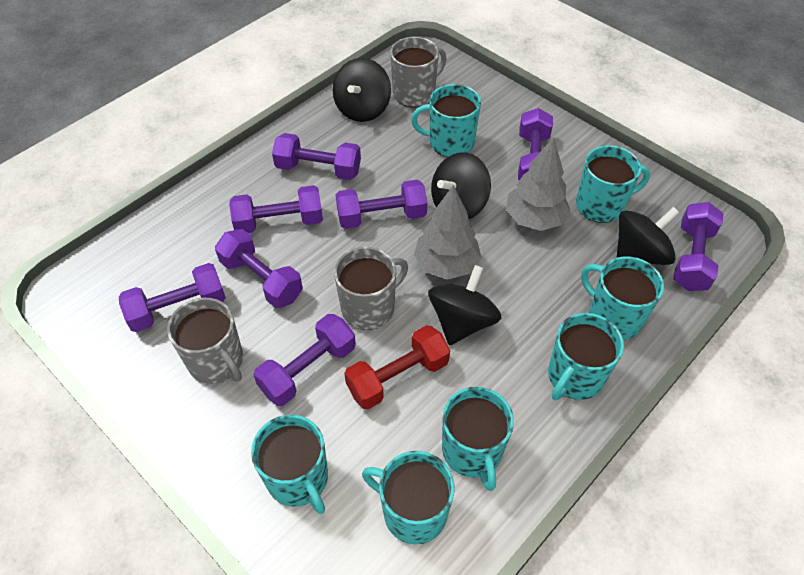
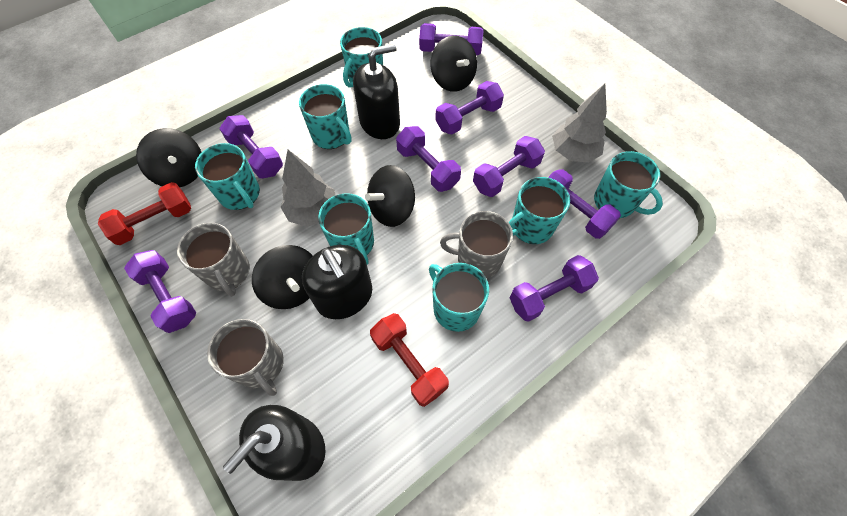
black soap dispenser: 0 -> 3
red dumbbell: 1 -> 2

